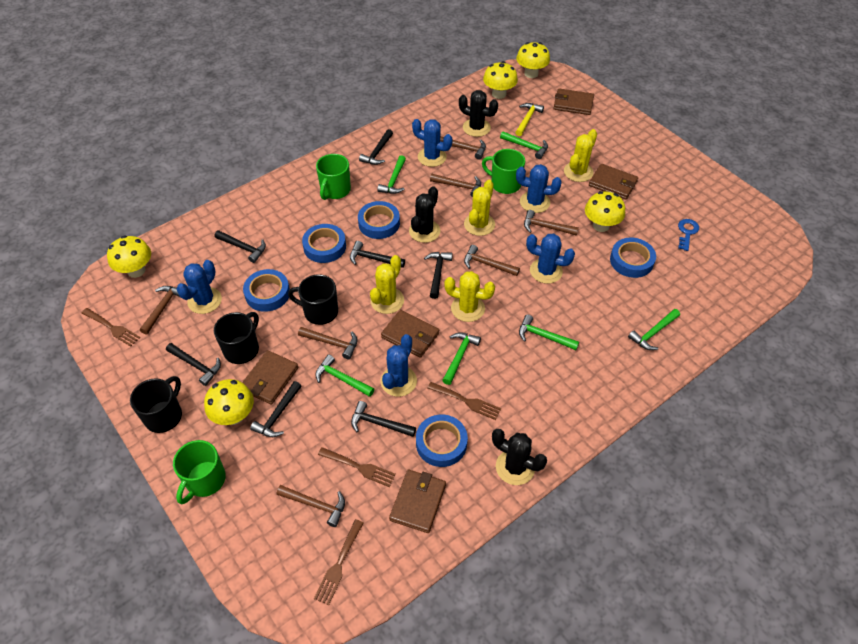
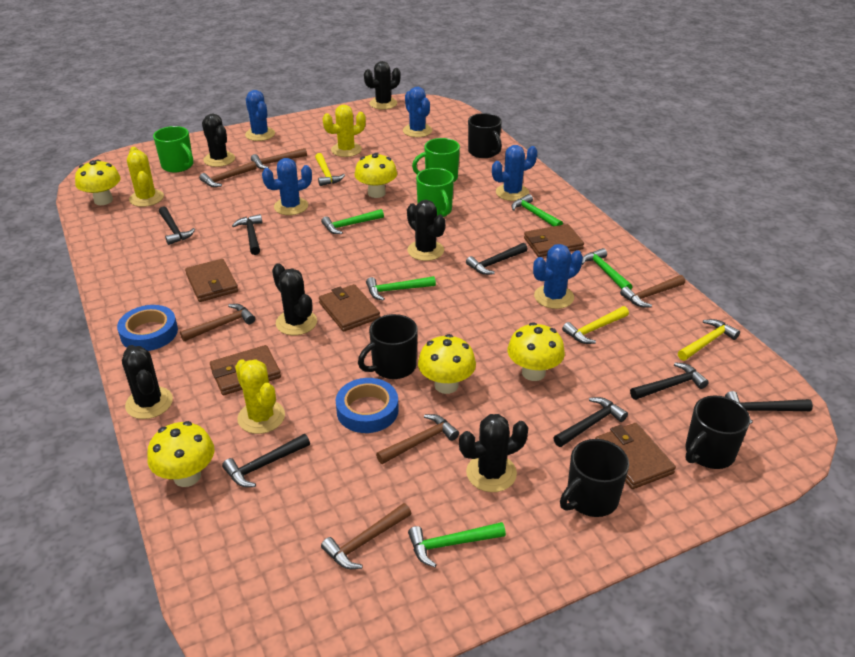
black cactus: 3 -> 6
black mug: 3 -> 4
blue key: 1 -> 0
blue tape: 5 -> 2
brown fork: 4 -> 0
brown hammer: 7 -> 6
green hammer: 6 -> 5
yellow cactus: 4 -> 3
yellow hammer: 1 -> 3

